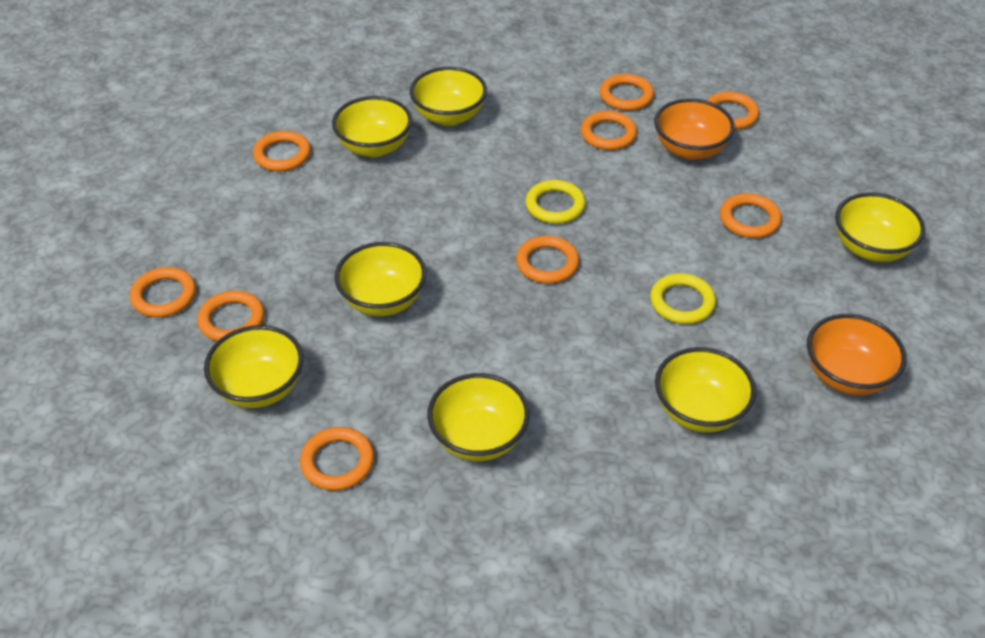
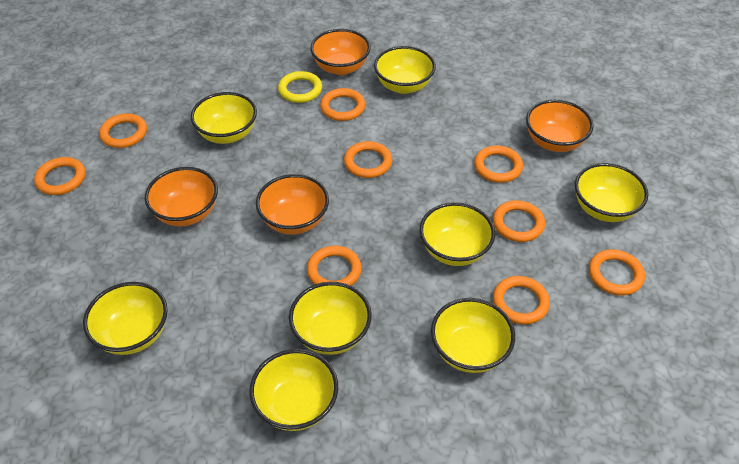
orange bowl: 2 -> 4
yellow bowl: 7 -> 8
yellow ring: 2 -> 1

